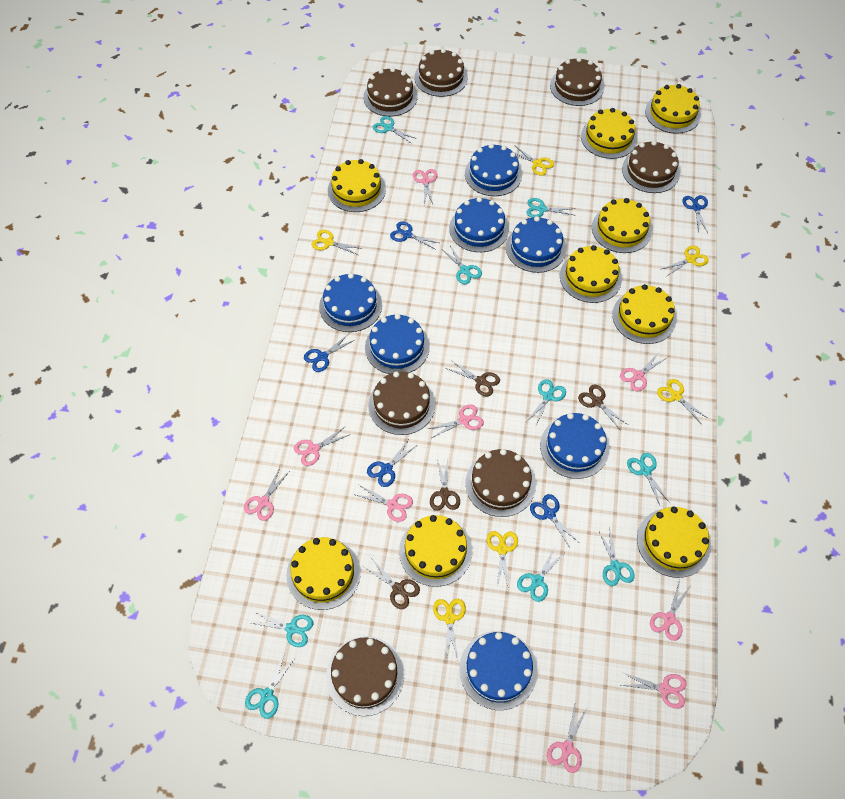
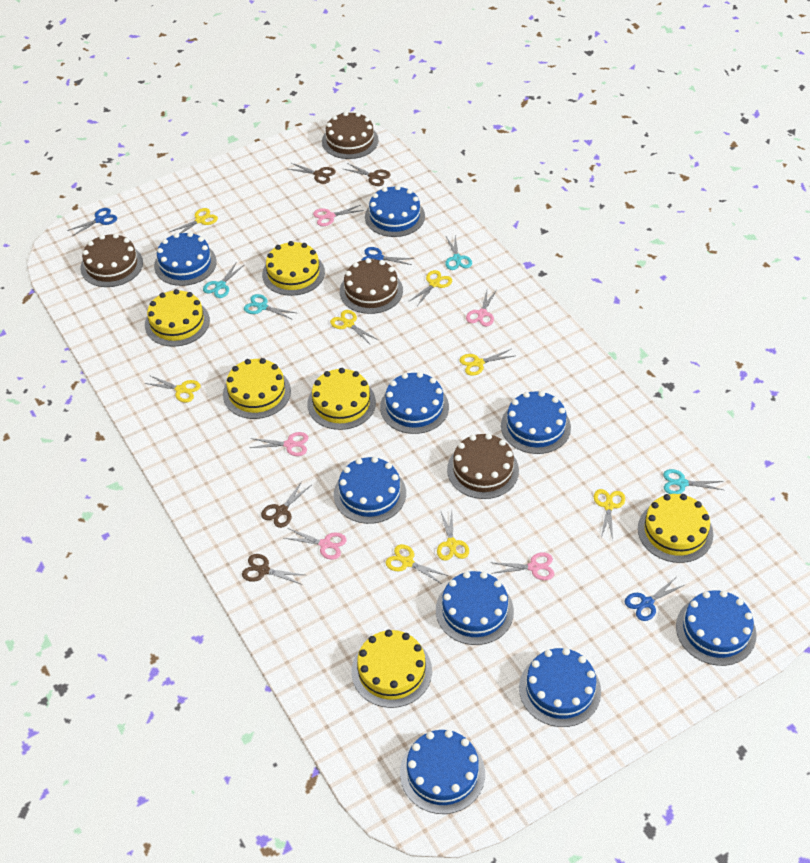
blue cake: 7 -> 9
blue scissors: 5 -> 3
brown cake: 7 -> 4
pink scissors: 9 -> 5
turquoise scissors: 9 -> 4
yellow cake: 9 -> 6
yellow scissors: 6 -> 8

